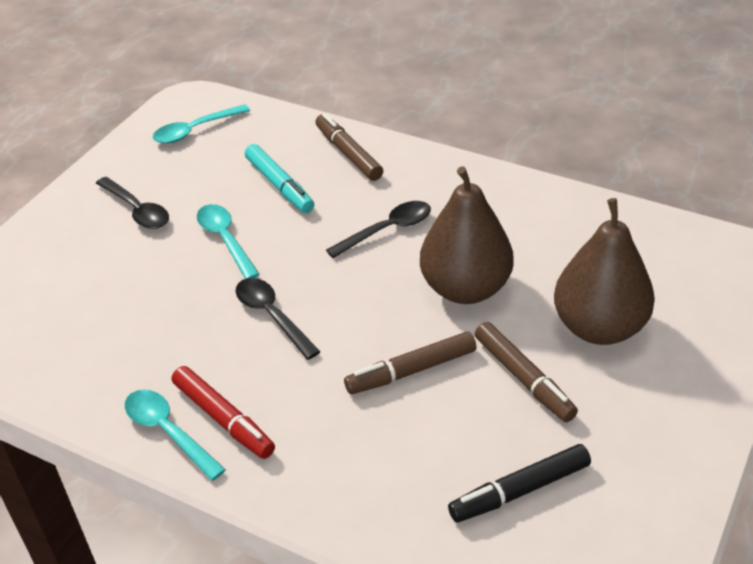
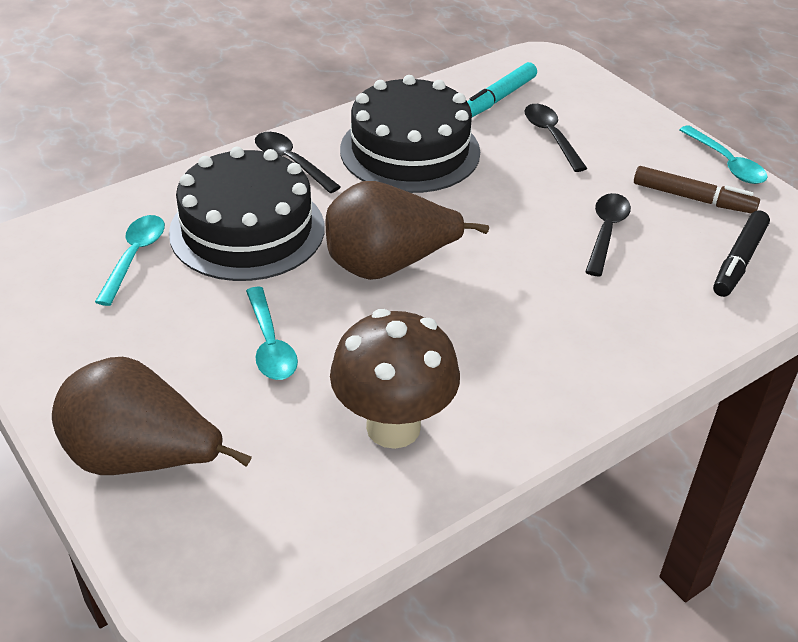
black cake: 0 -> 2
brown marker: 3 -> 1
brown mushroom: 0 -> 1
red marker: 1 -> 0

